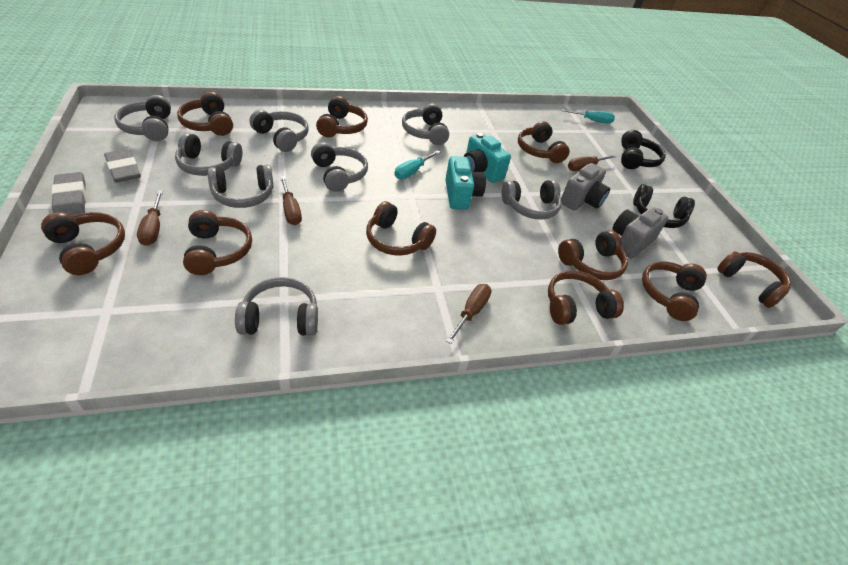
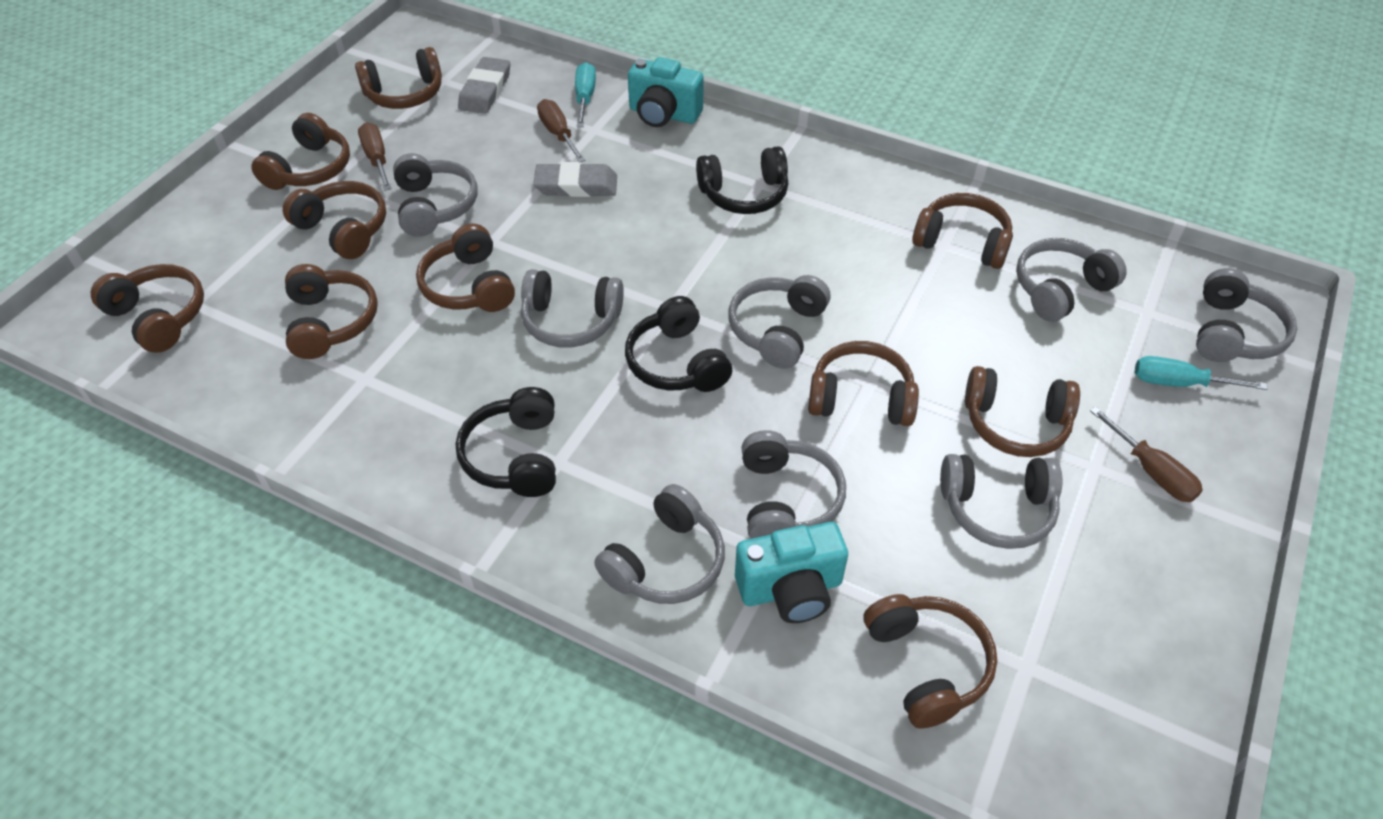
black headphones: 2 -> 3
brown screwdriver: 4 -> 3
grey camera: 2 -> 0

